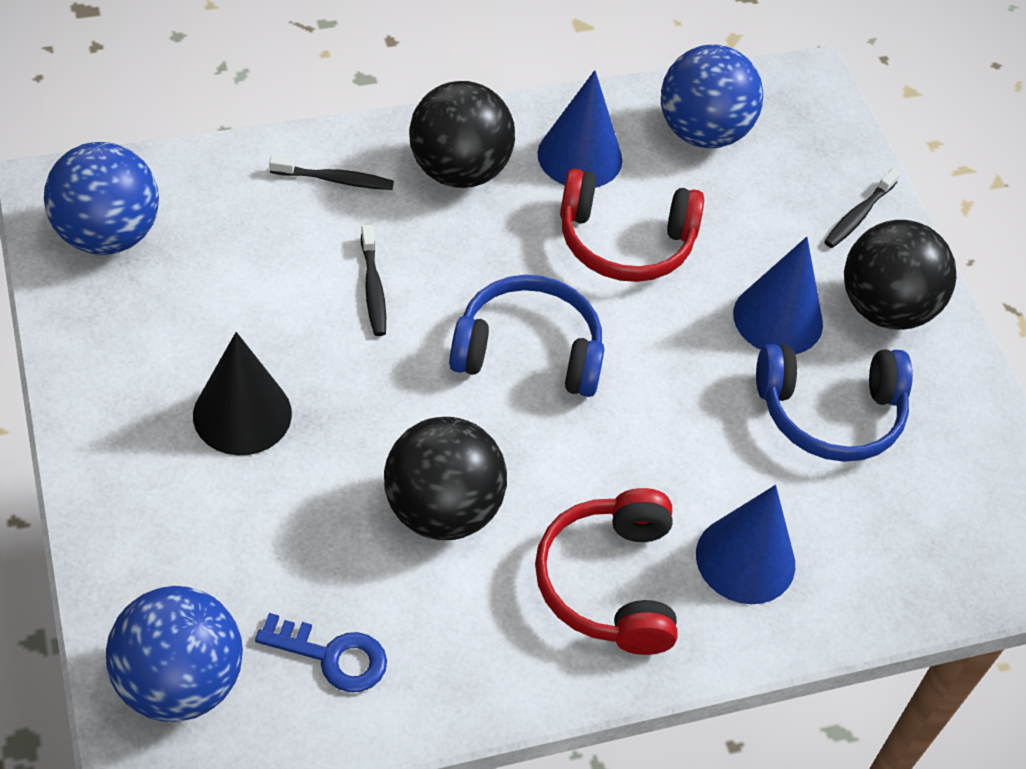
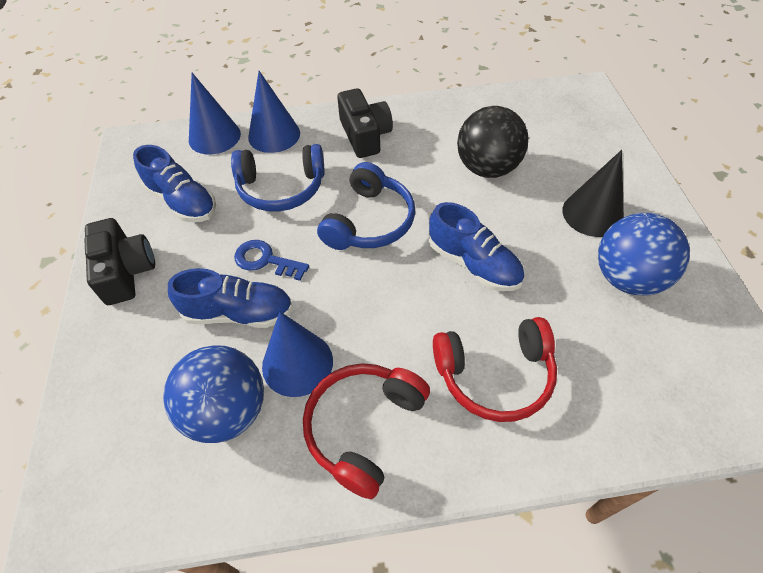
black ball: 3 -> 1
black camera: 0 -> 2
black toothbrush: 3 -> 0
blue ball: 3 -> 2
blue shoe: 0 -> 3

